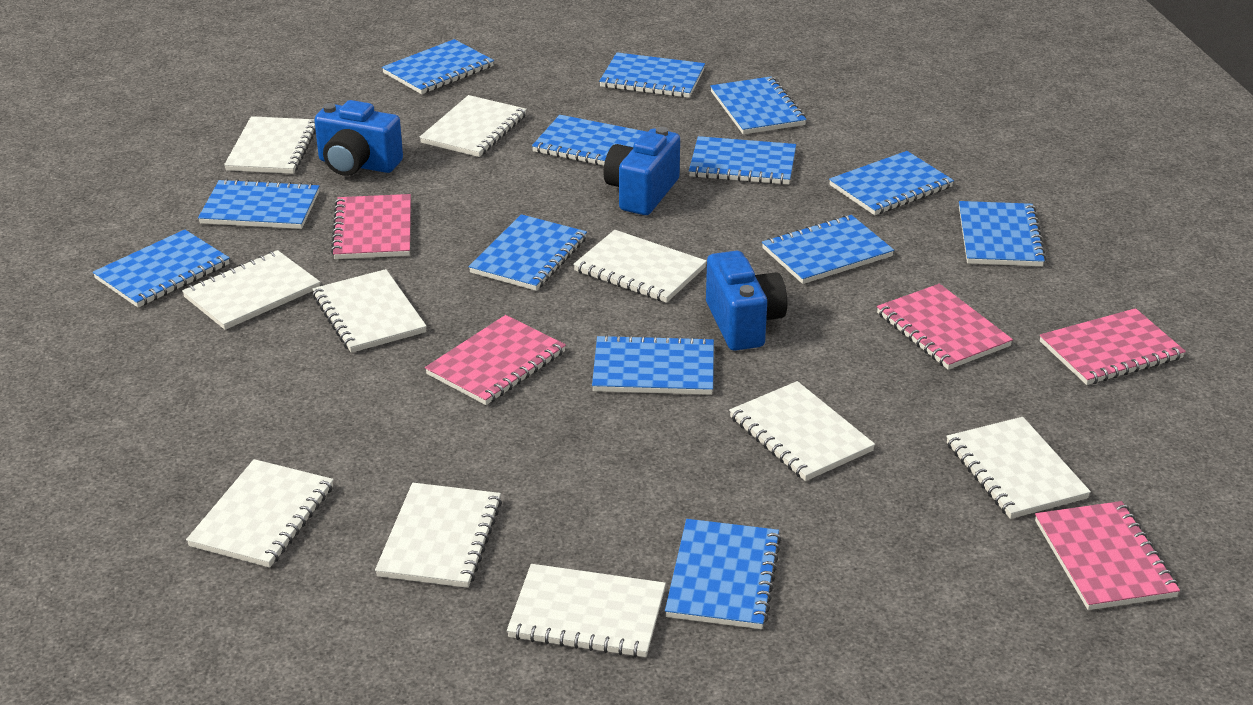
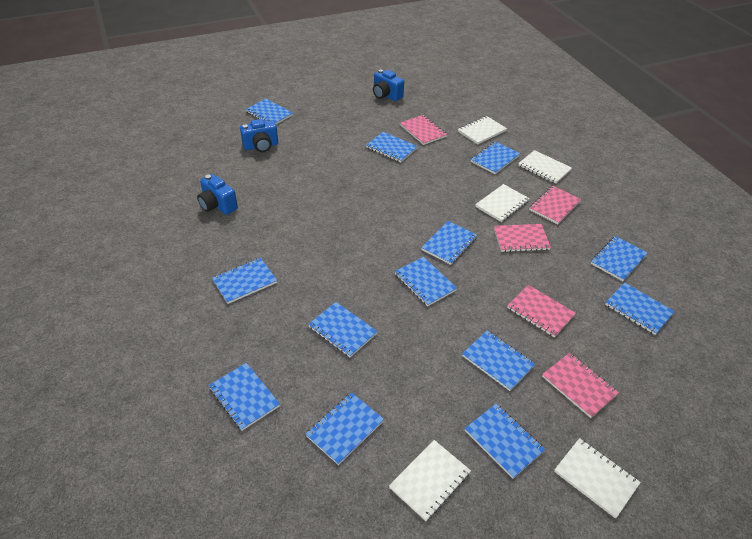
white notebook: 10 -> 5

